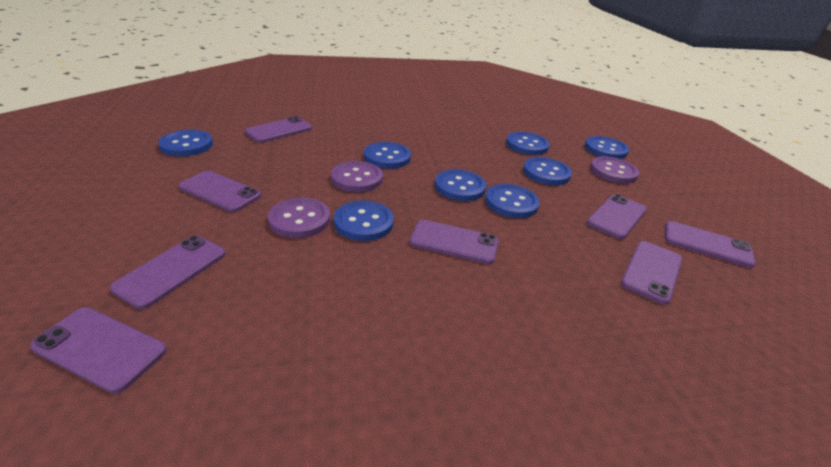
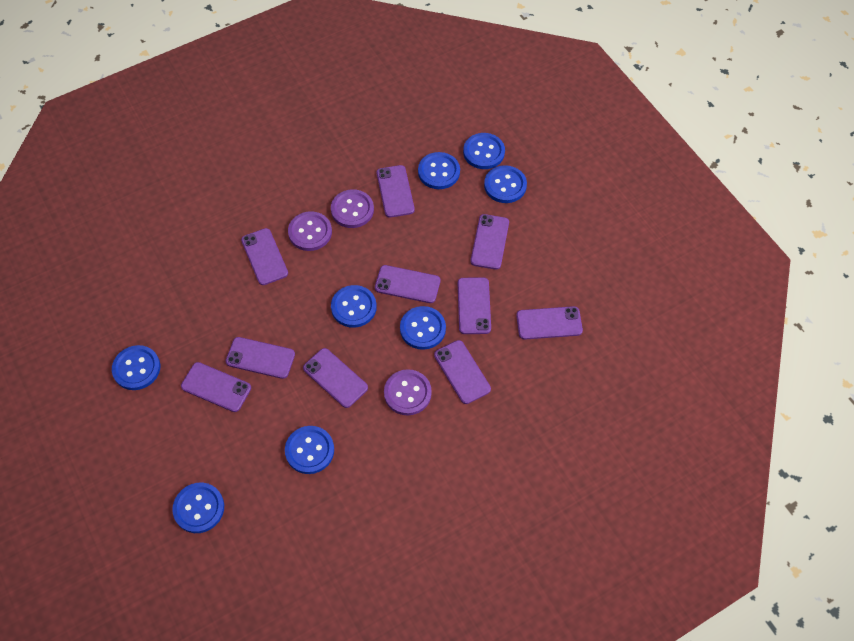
purple phone: 8 -> 10

